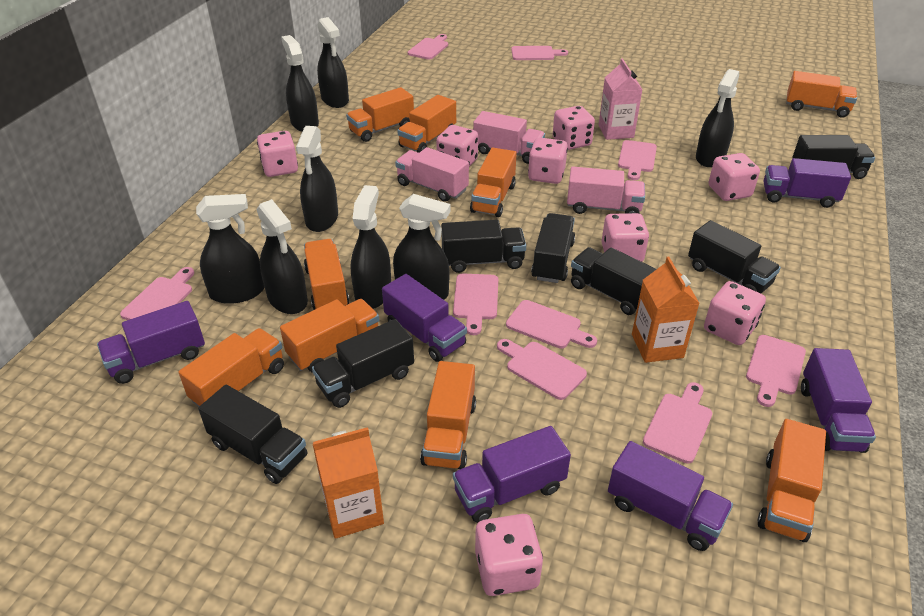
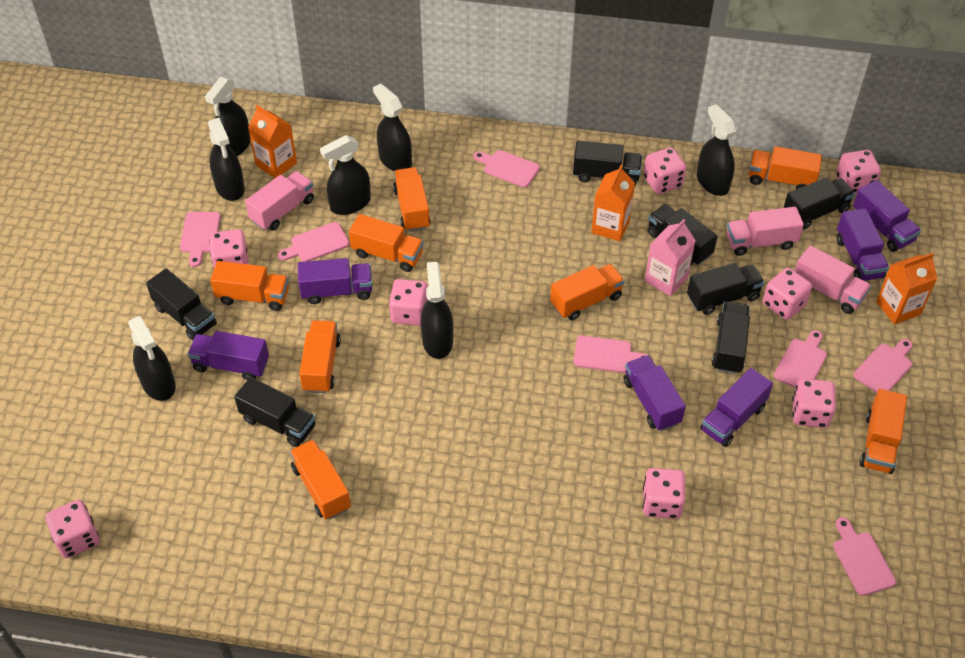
black spray bottle: 8 -> 7
orange carton: 2 -> 3
orange truck: 9 -> 8
pink cutting board: 9 -> 7

